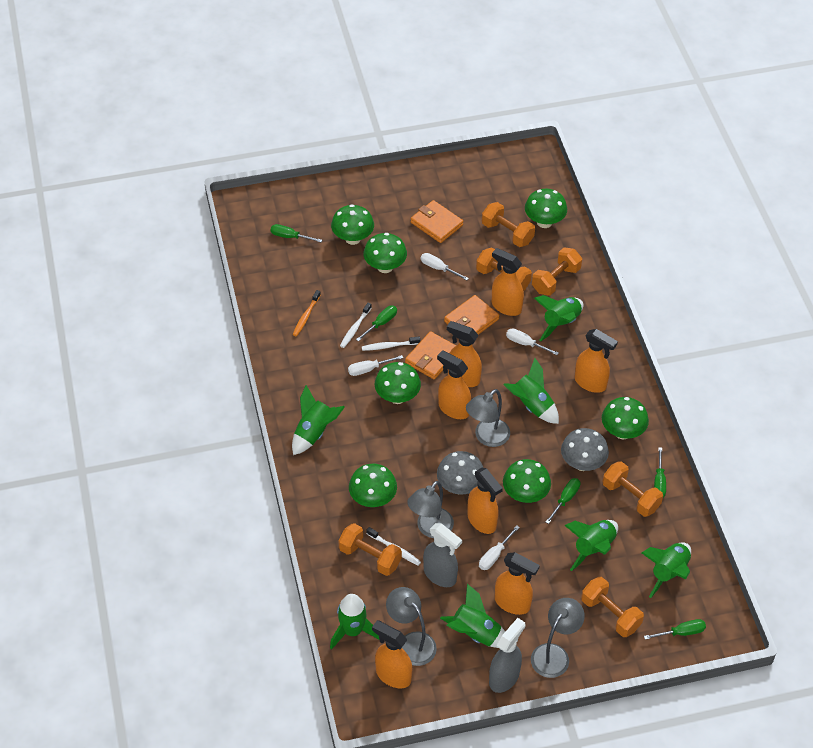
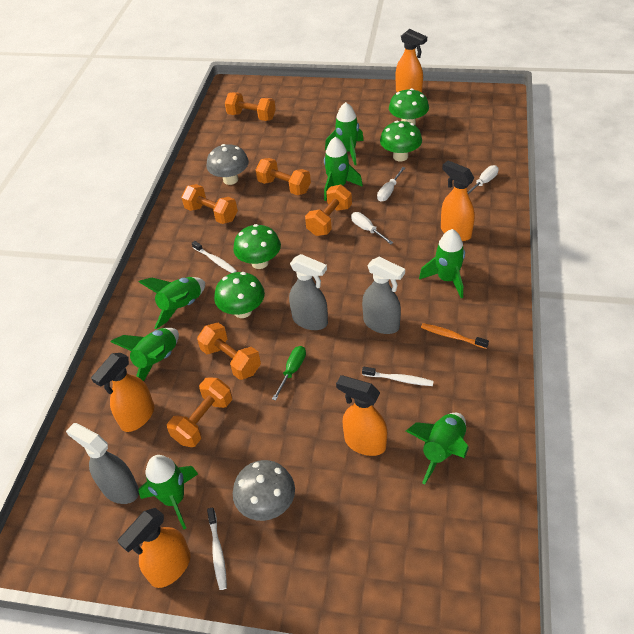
green mushroom: 7 -> 4
green screwdriver: 5 -> 1
grey lamp: 4 -> 0
grey spray bottle: 2 -> 3
orange spray bottle: 7 -> 5
orange wallet: 3 -> 0
white screwdriver: 4 -> 3

